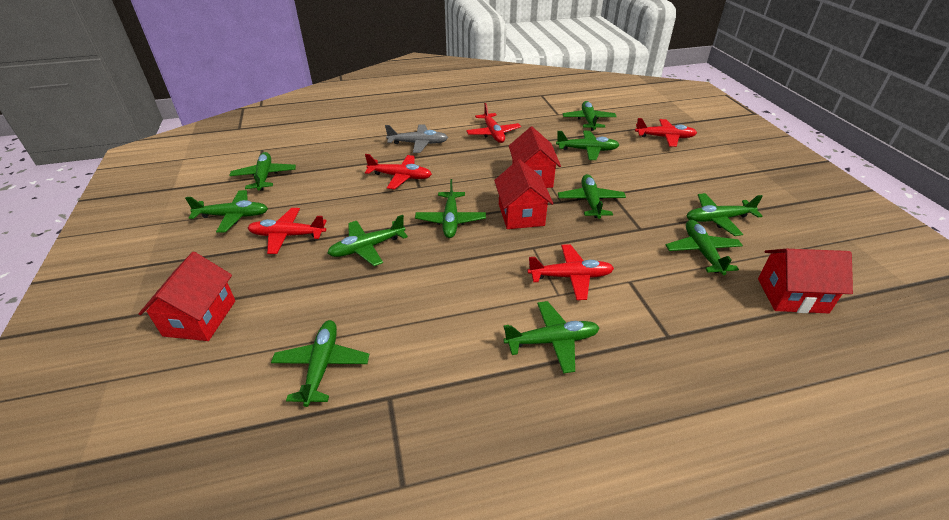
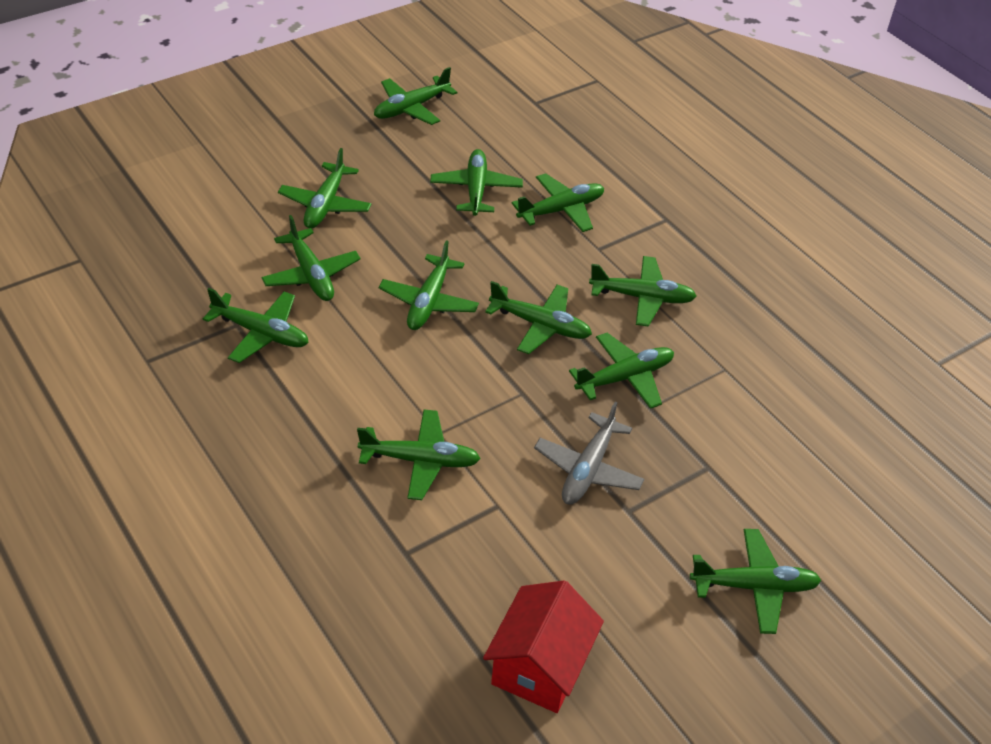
green plane: 11 -> 12
red house: 4 -> 1
red plane: 5 -> 0

